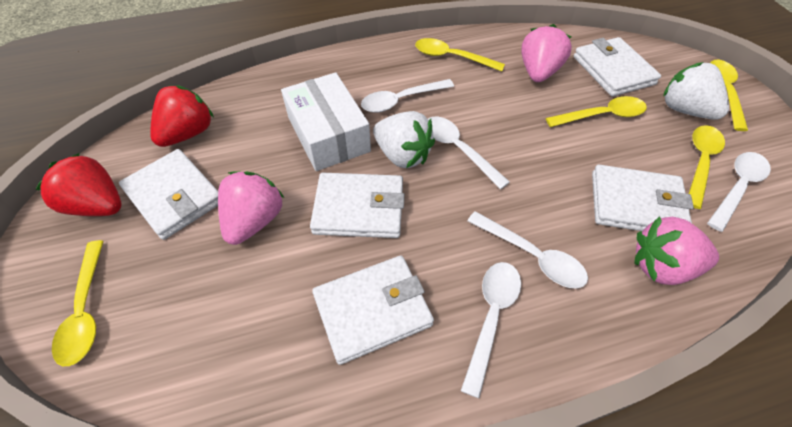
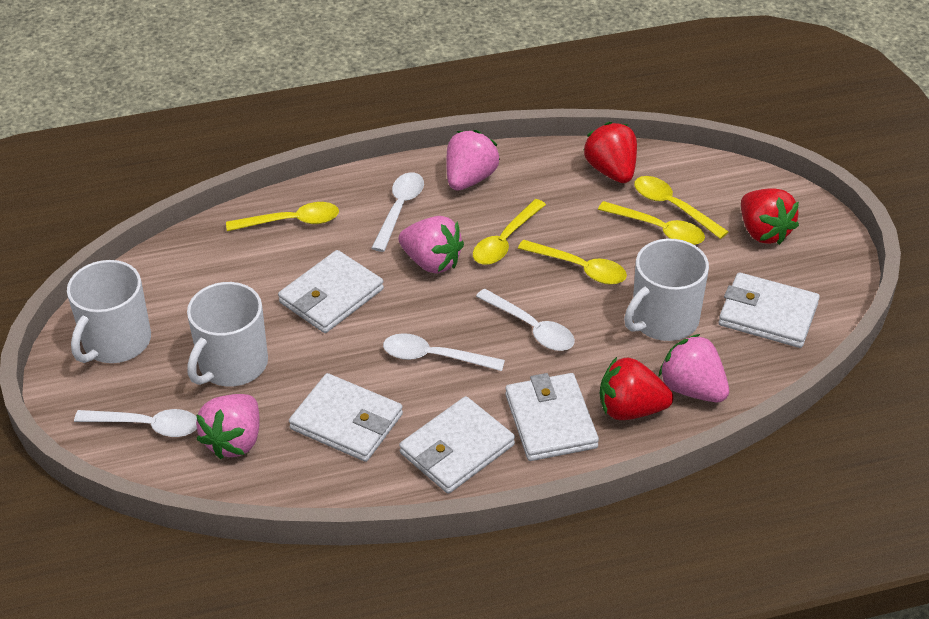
pink strawberry: 3 -> 4
red strawberry: 2 -> 3
white box: 1 -> 0
white mug: 0 -> 3
white spoon: 5 -> 4
white strawberry: 2 -> 0

